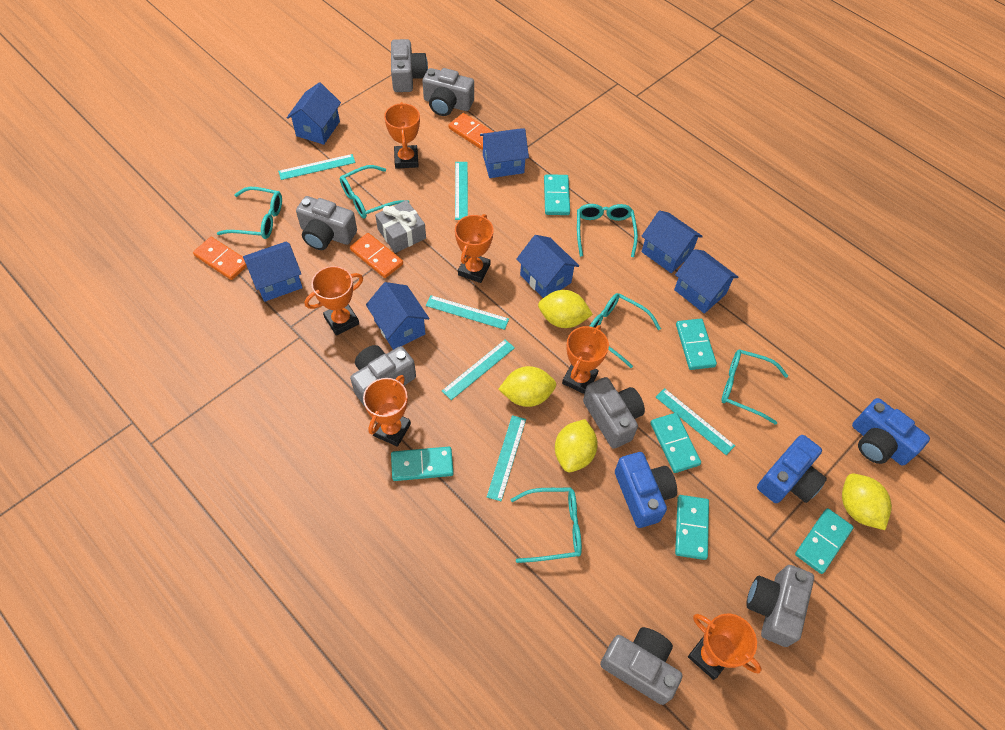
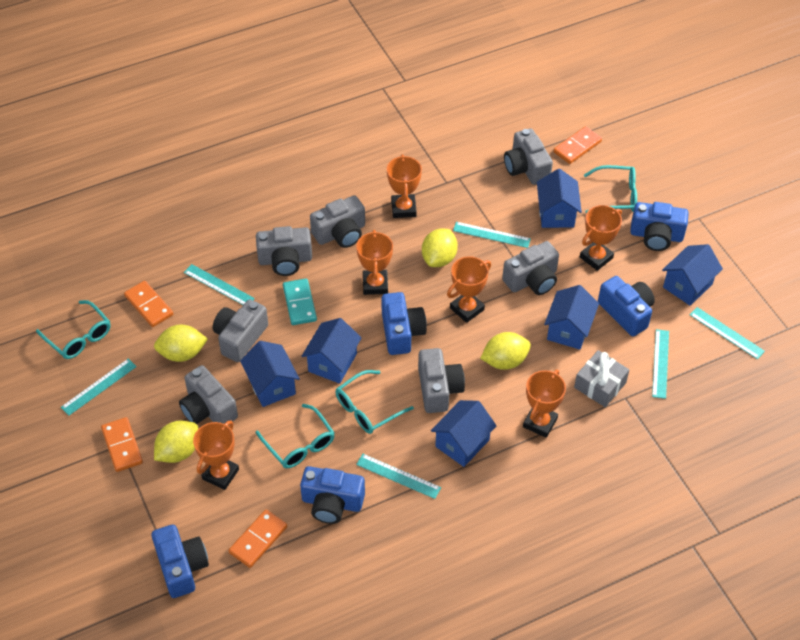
blue camera: 3 -> 5
blue house: 7 -> 6
orange domino: 3 -> 4
turquoise domino: 6 -> 1
turquoise glasses: 6 -> 4

